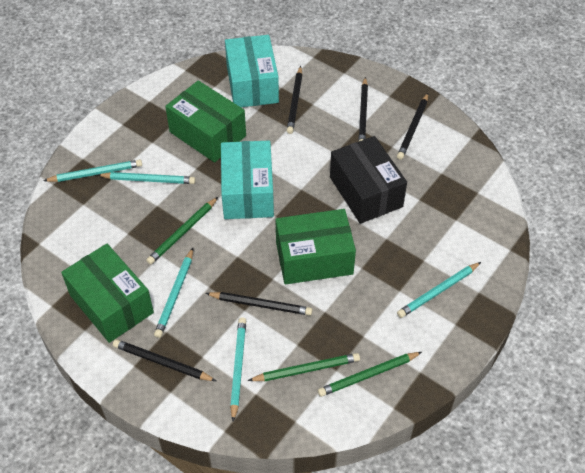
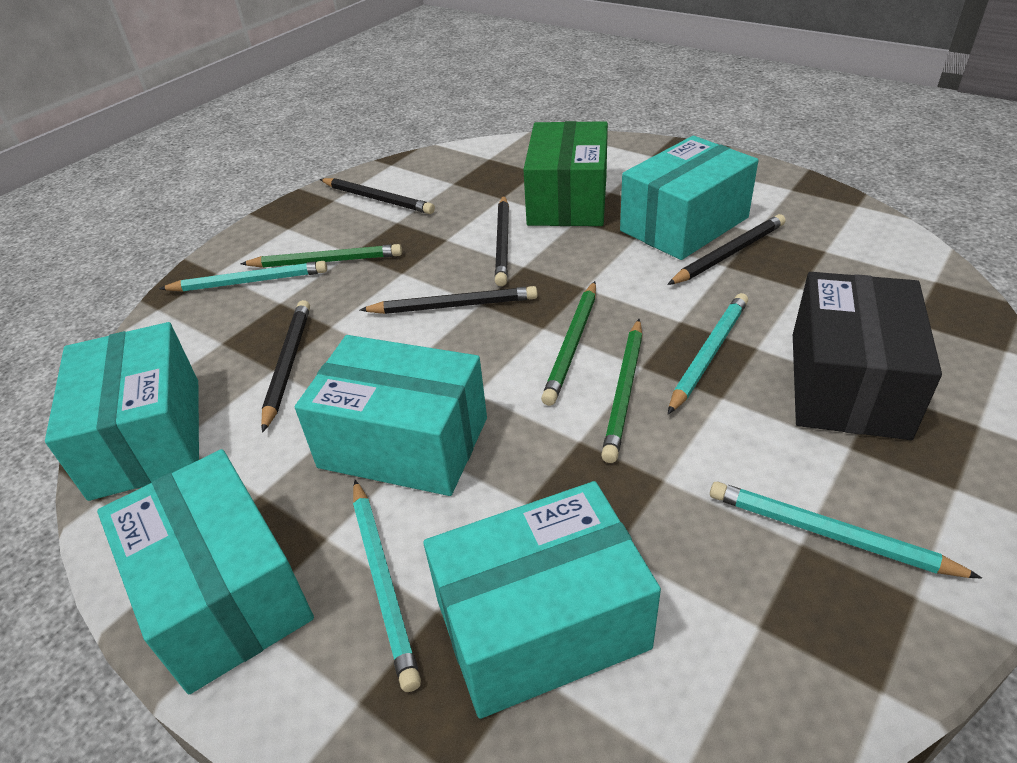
green box: 3 -> 1
turquoise box: 2 -> 5
turquoise pencil: 5 -> 4

